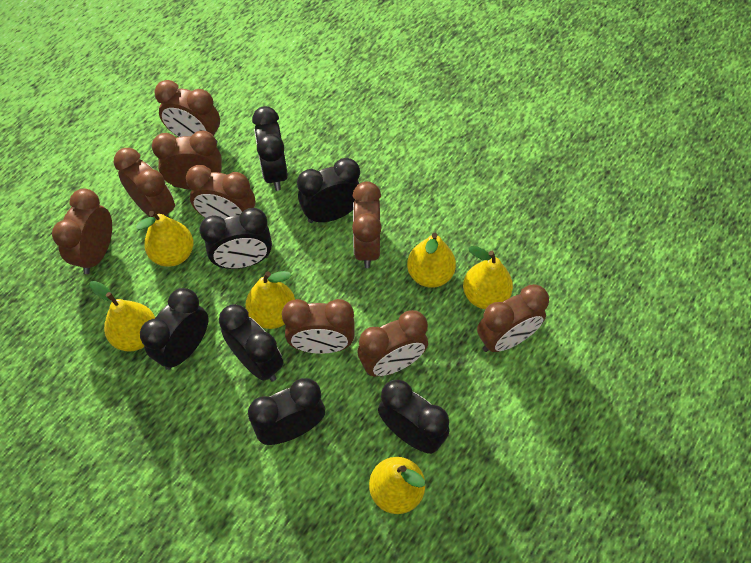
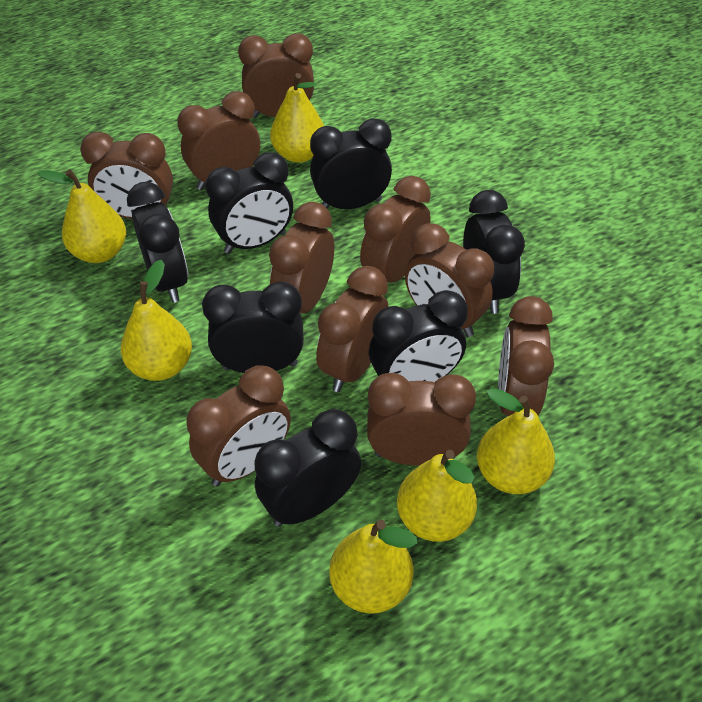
brown clock: 9 -> 10

